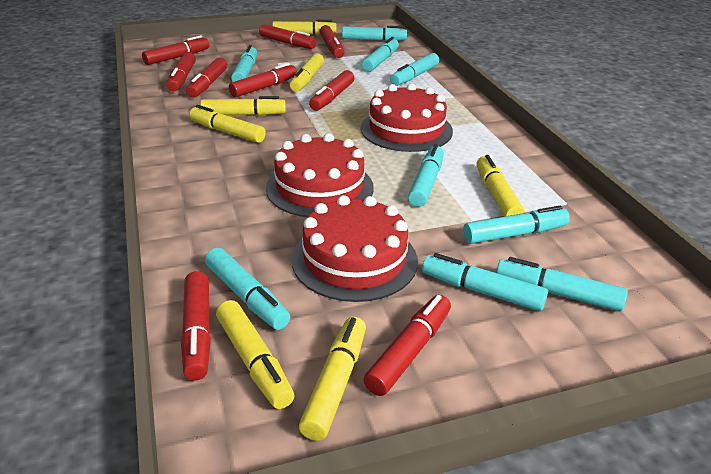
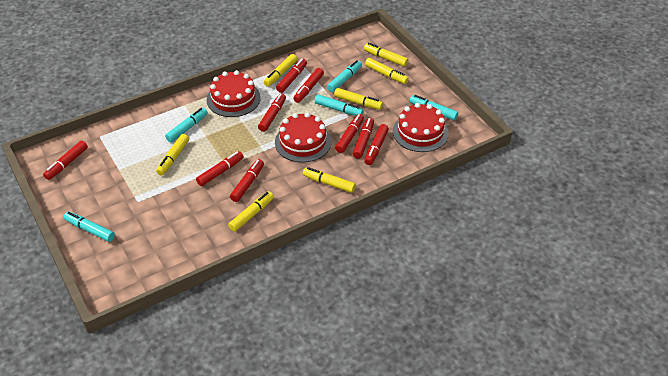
turquoise marker: 9 -> 5

